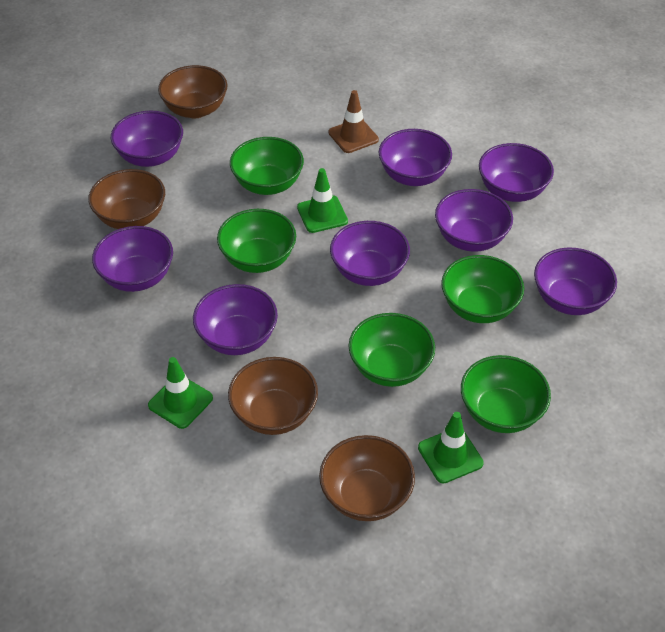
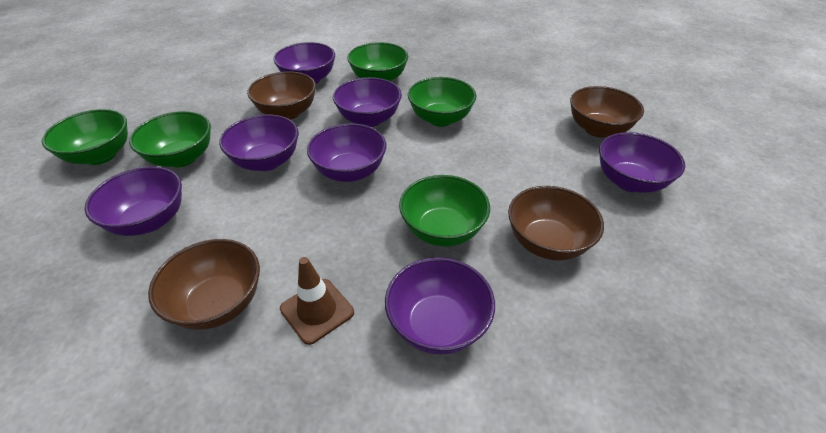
green traffic cone: 3 -> 0
purple bowl: 8 -> 7

